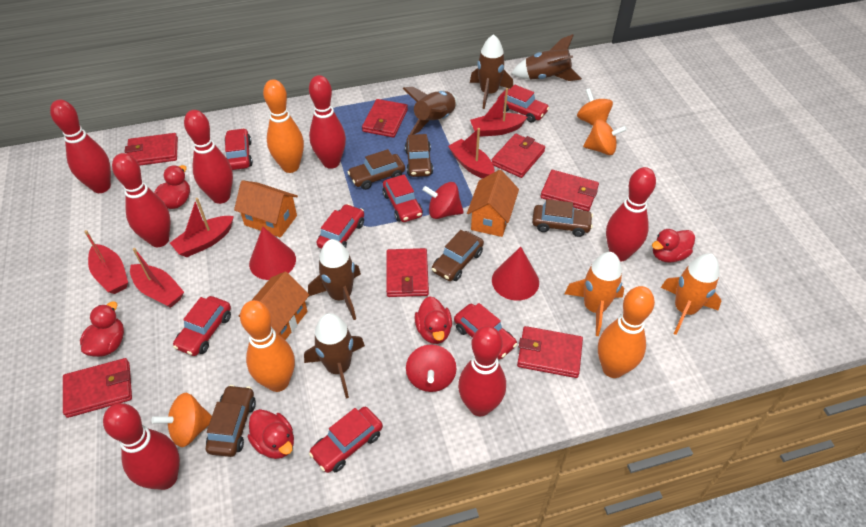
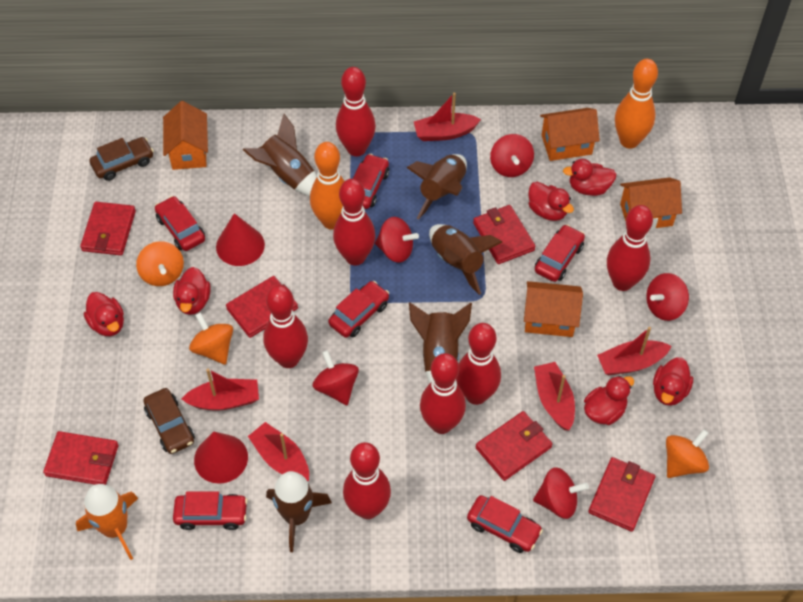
brown car: 5 -> 2
orange bowling pin: 3 -> 2
orange house: 3 -> 4
orange rocket: 2 -> 1
red car: 7 -> 6
red duck: 5 -> 6
red spinning top: 2 -> 5
red wallet: 7 -> 6

